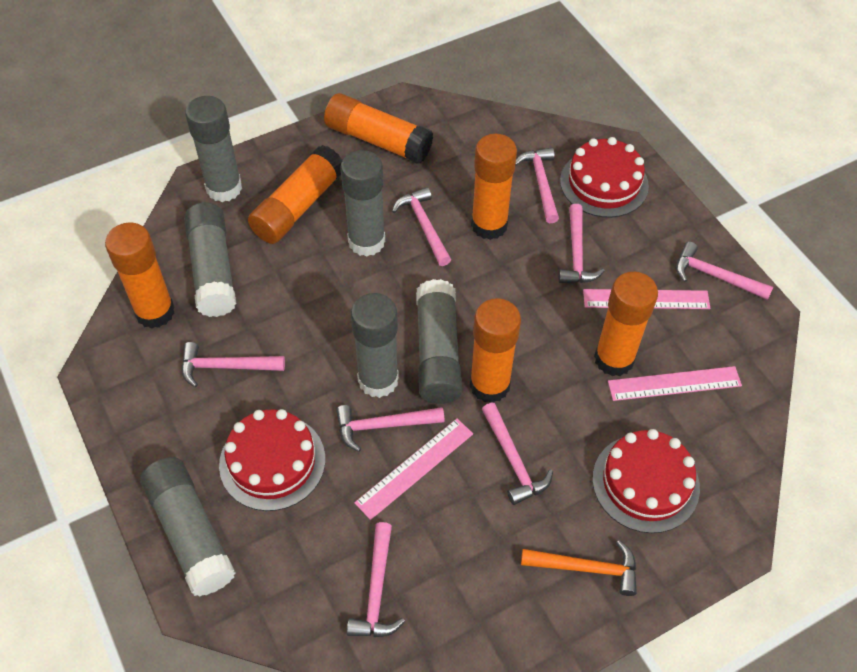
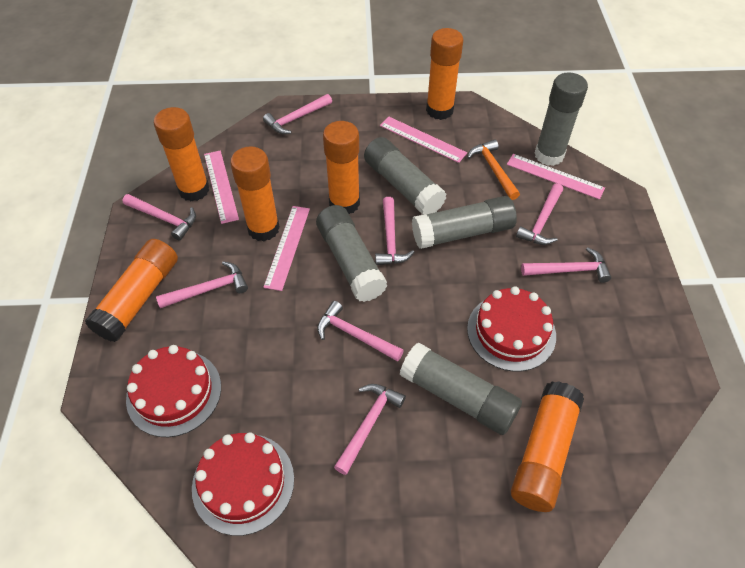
grey glue stick: 6 -> 5
pink ruler: 3 -> 4

